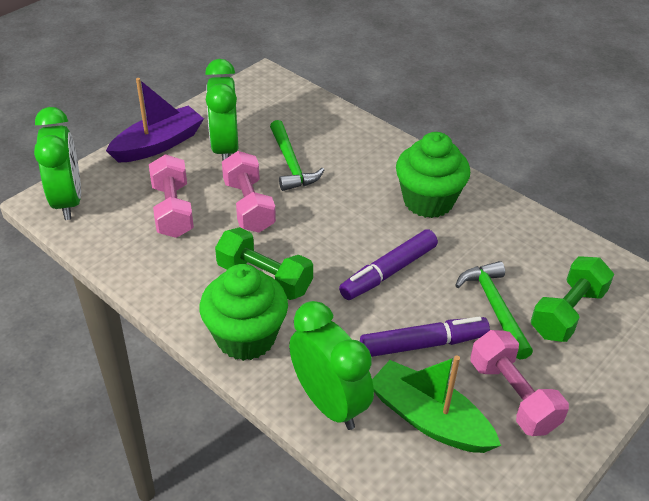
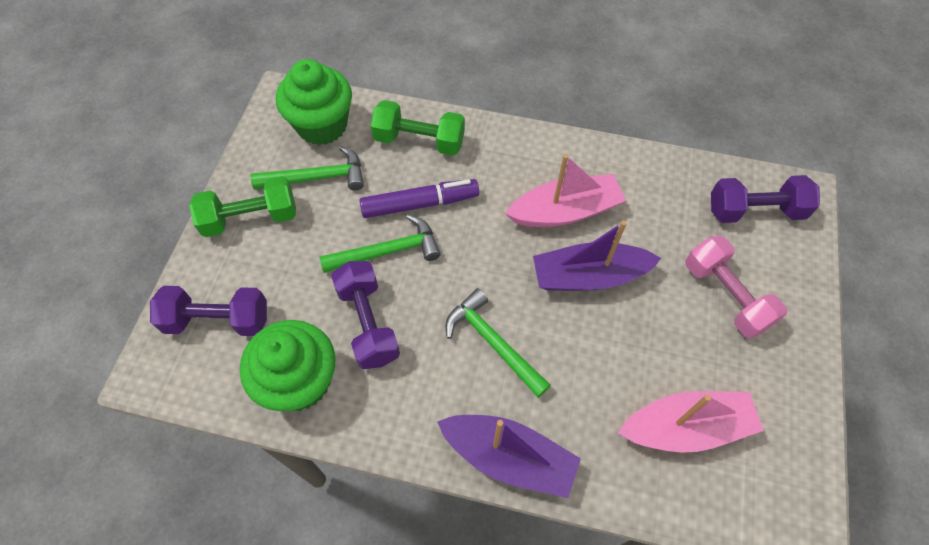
green boat: 1 -> 0
green clock: 3 -> 0
green hammer: 2 -> 3
pink boat: 0 -> 2
pink dumbbell: 3 -> 1
purple boat: 1 -> 2
purple dumbbell: 0 -> 3
purple marker: 2 -> 1

